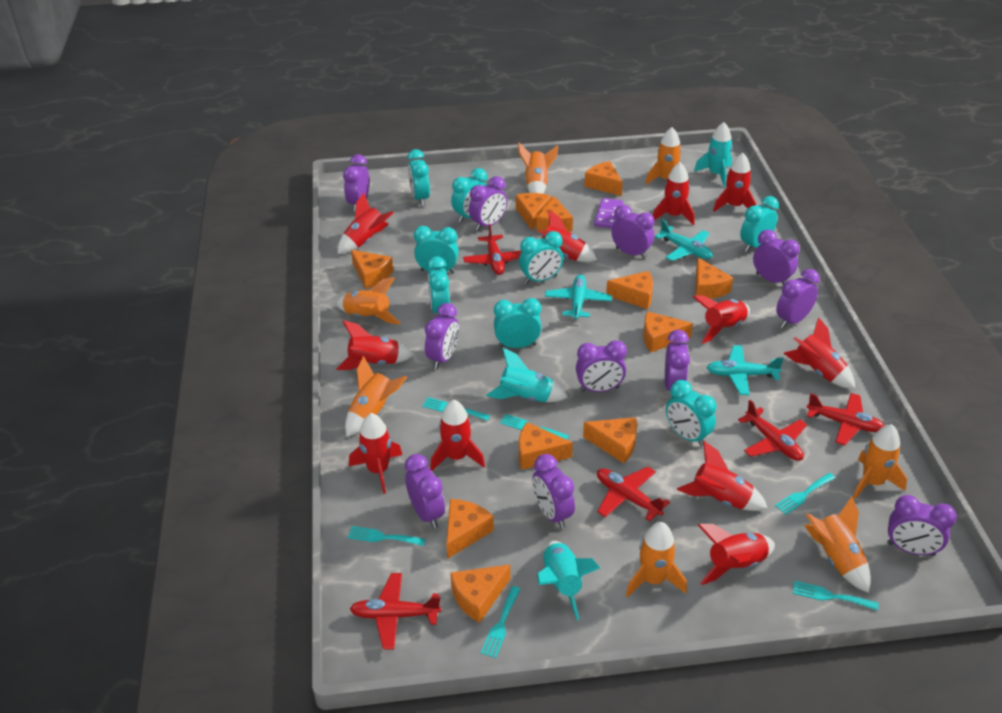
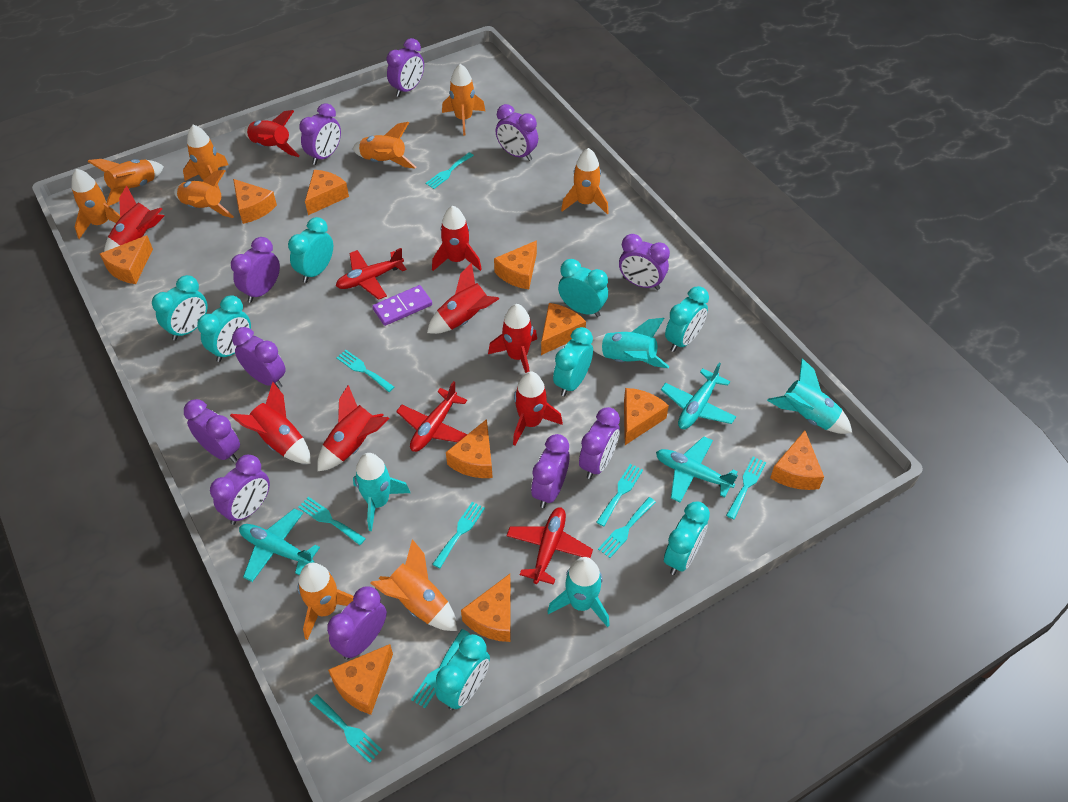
orange cheese: 11 -> 10
orange rocket: 7 -> 9
red plane: 5 -> 3
red rocket: 11 -> 8
turquoise fork: 6 -> 9
turquoise rocket: 3 -> 4

